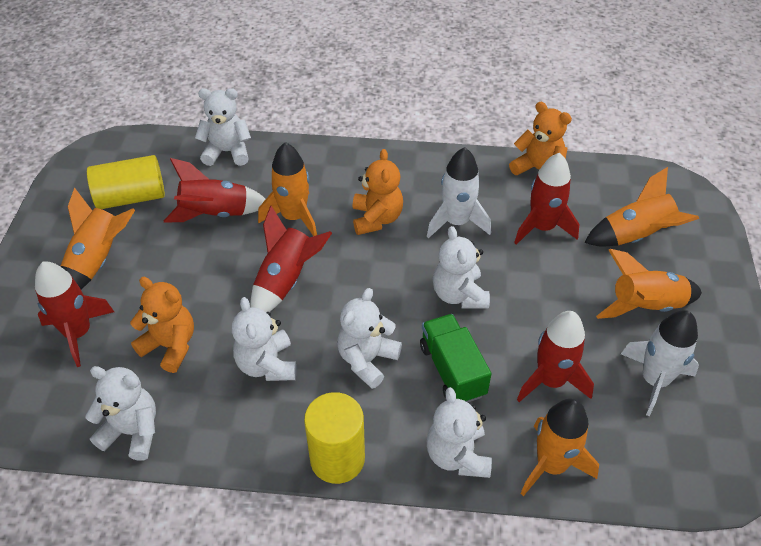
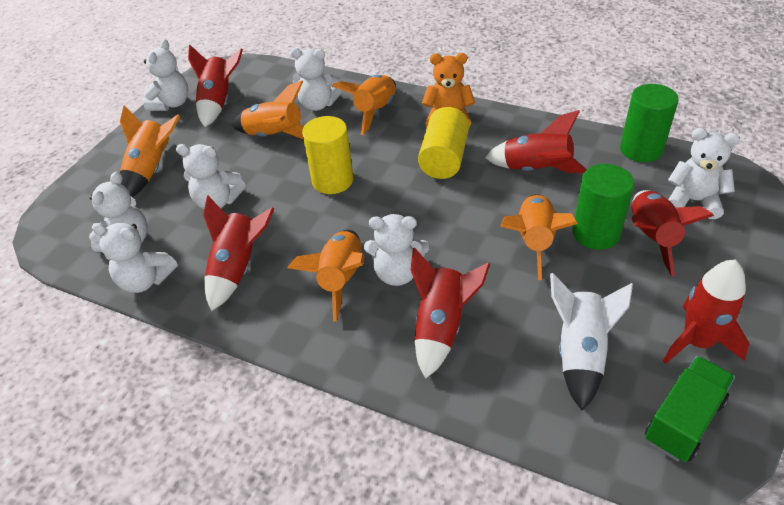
green cylinder: 0 -> 2
orange teddy bear: 3 -> 1
red rocket: 5 -> 6
white rocket: 2 -> 1
white teddy bear: 6 -> 7

